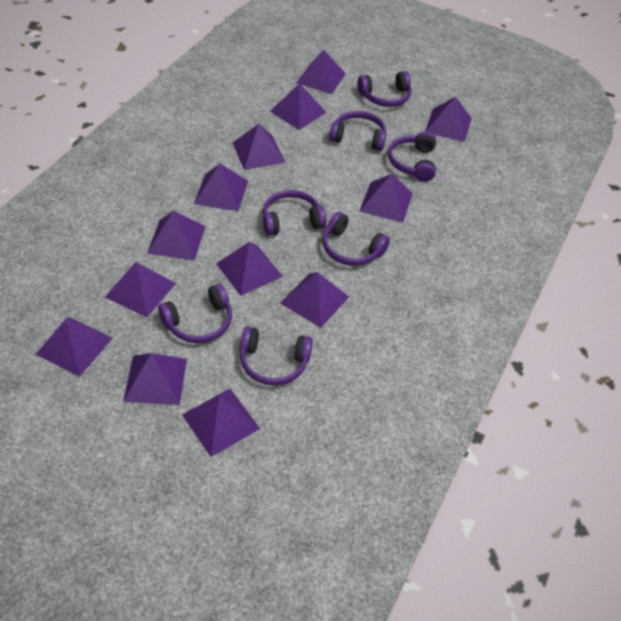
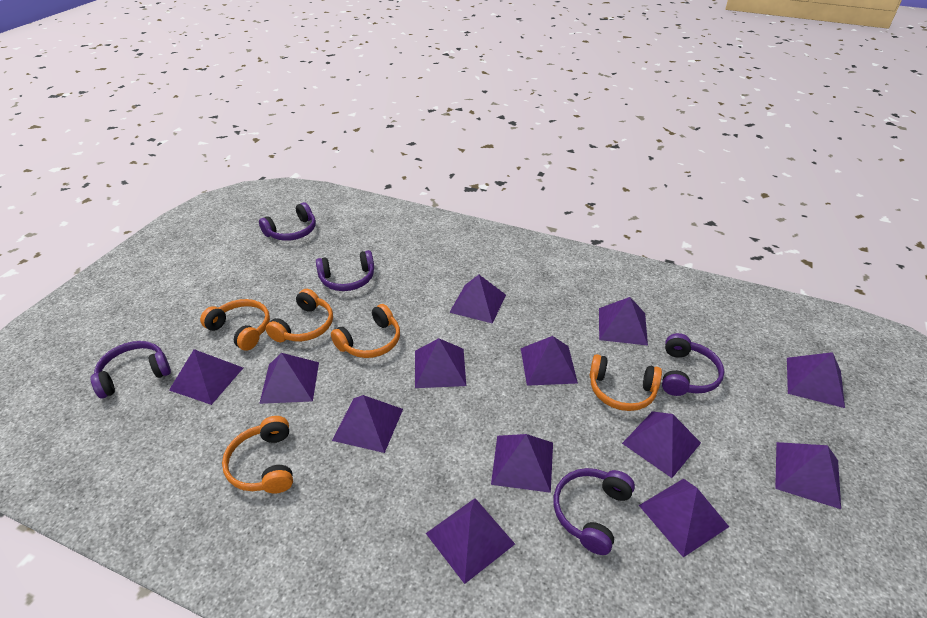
orange headphones: 0 -> 5
purple headphones: 7 -> 5

